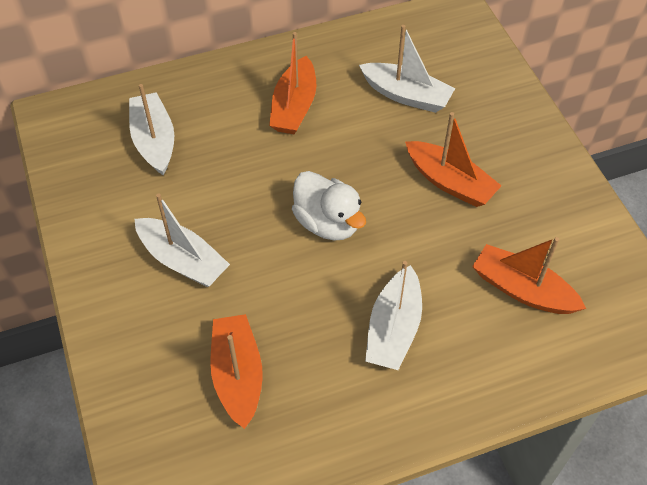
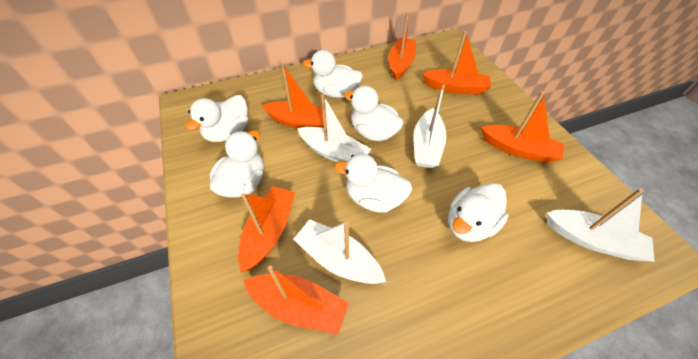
orange boat: 4 -> 6
white duck: 1 -> 6

